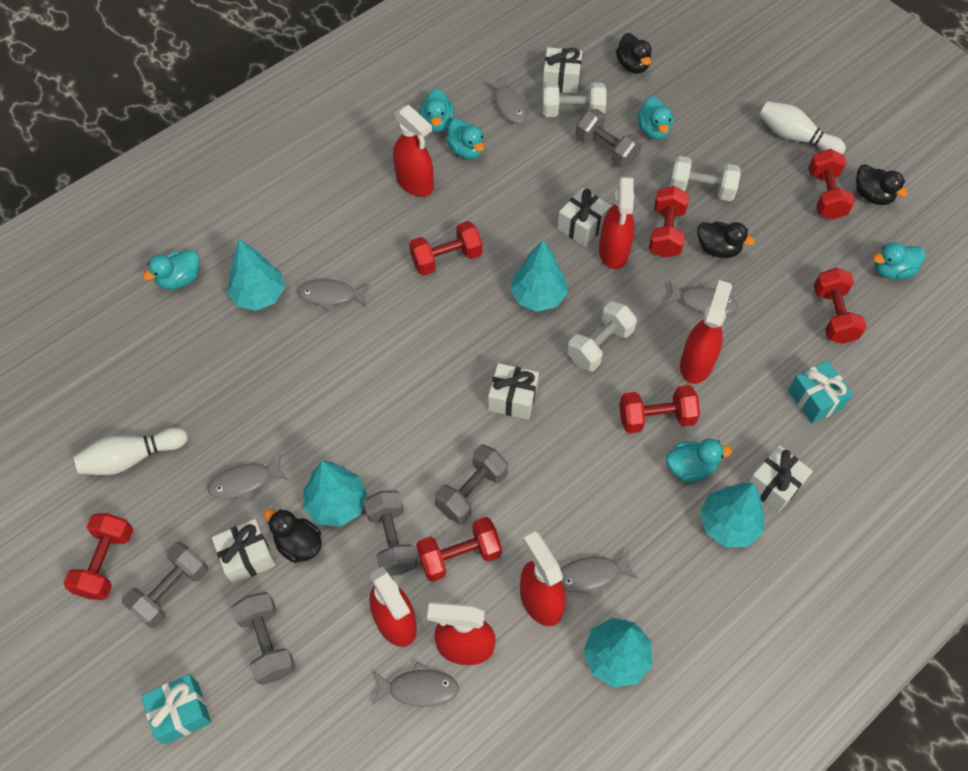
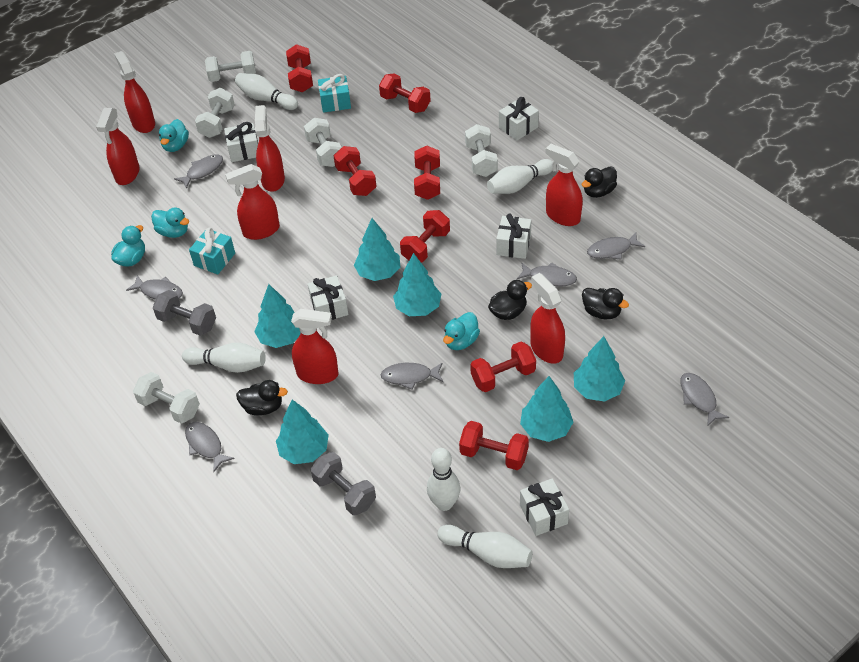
grey dumbbell: 5 -> 2
grey fish: 6 -> 7
red spray bottle: 6 -> 7
turquoise duck: 6 -> 4
turquoise tree: 5 -> 6
white bowling pin: 2 -> 5
white dumbbell: 3 -> 5

